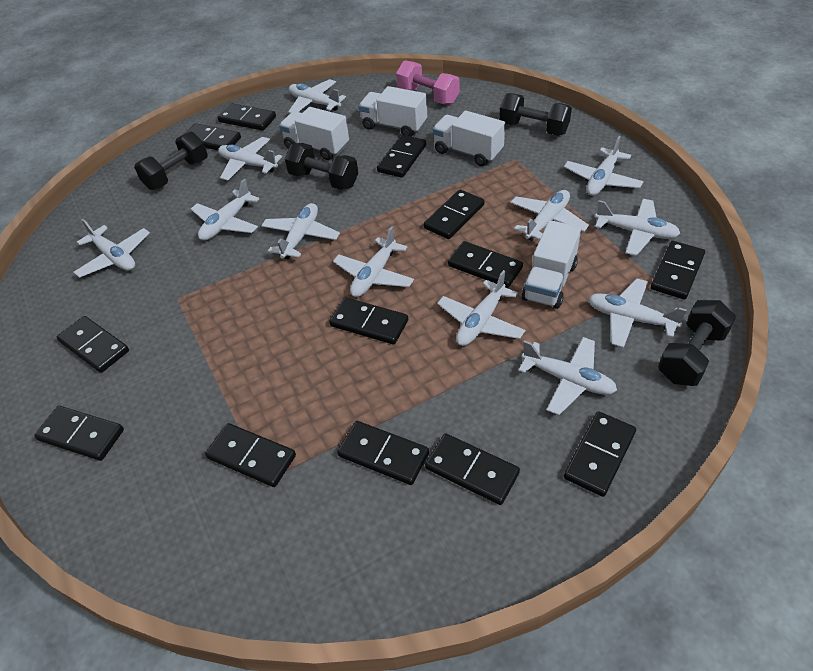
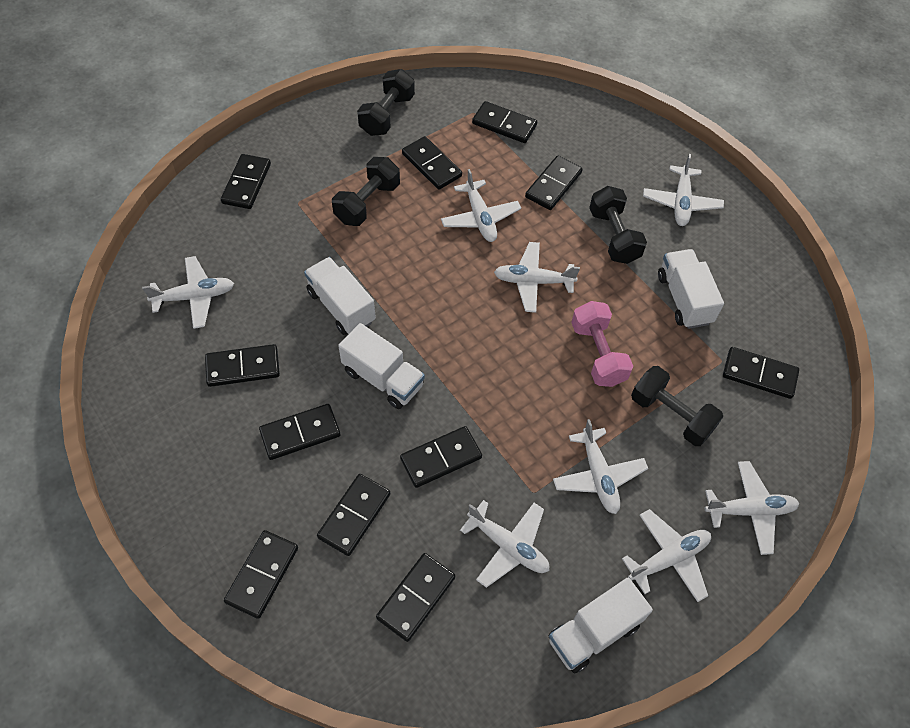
black domino: 13 -> 11
white plane: 12 -> 8

